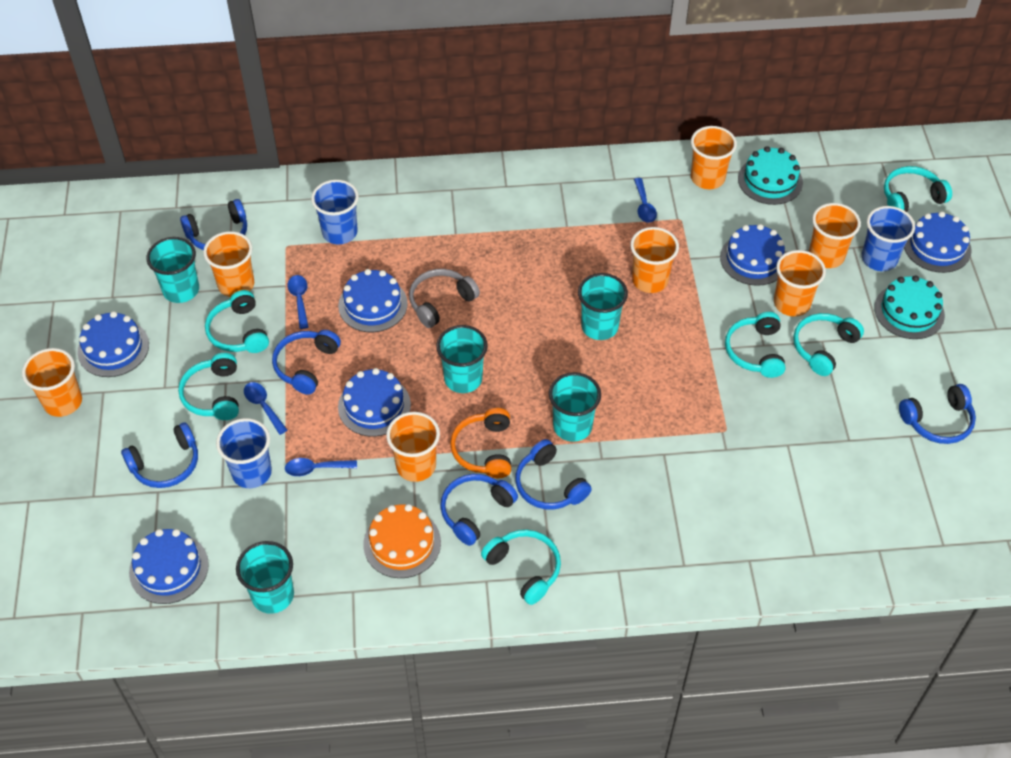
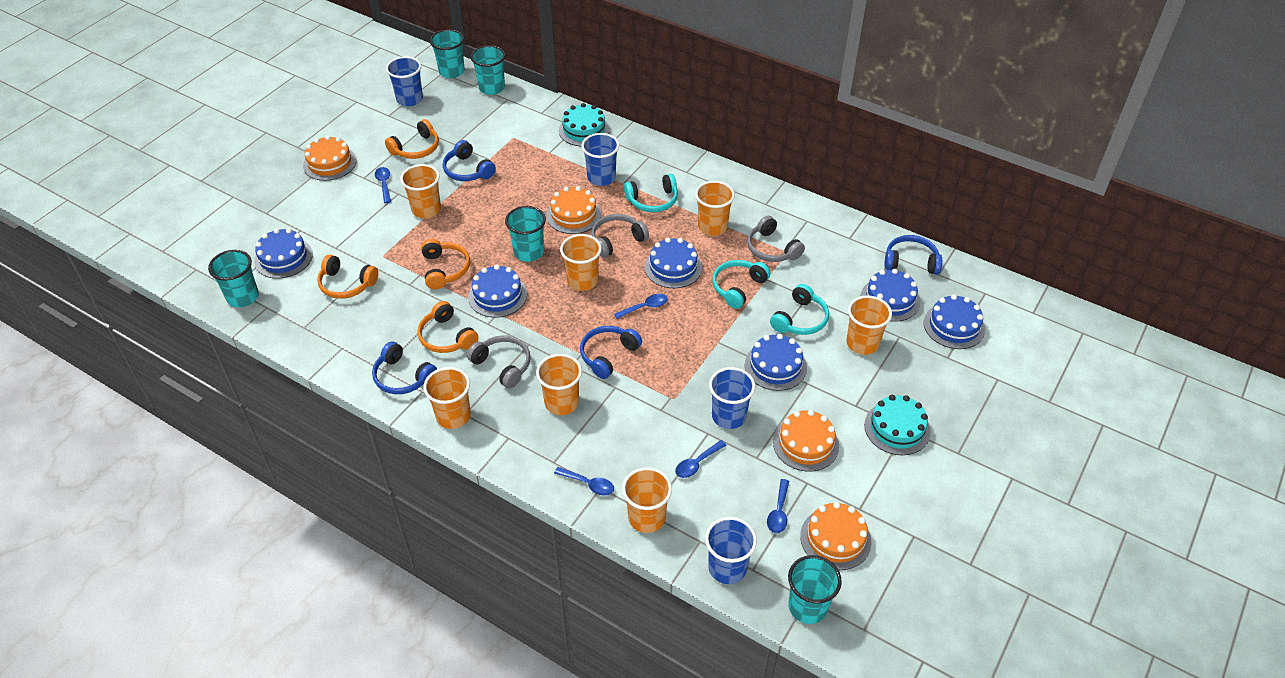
blue cup: 3 -> 4
blue headphones: 6 -> 4
blue spoon: 4 -> 5
grey headphones: 1 -> 3
orange cake: 1 -> 4
orange headphones: 1 -> 4
turquoise headphones: 6 -> 3

